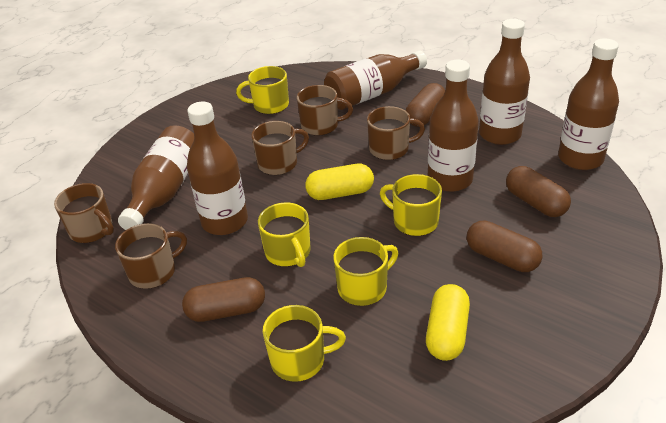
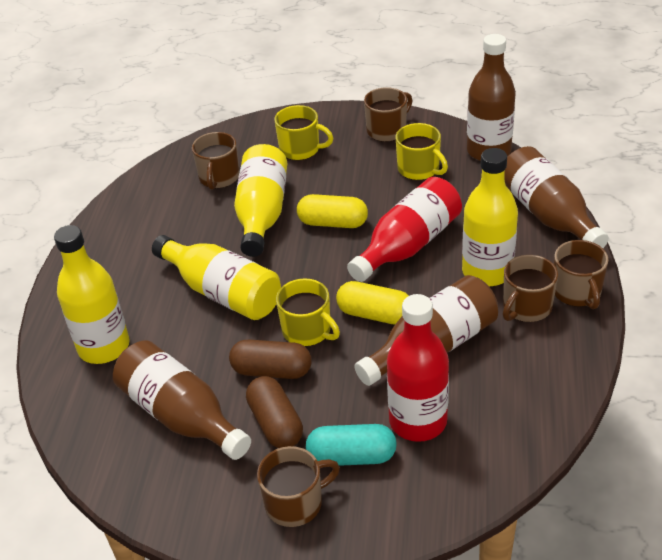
brown bottle: 6 -> 4
brown capsule: 4 -> 2
red bottle: 0 -> 2
turquoise capsule: 0 -> 1
yellow bottle: 0 -> 4
yellow mug: 5 -> 3

